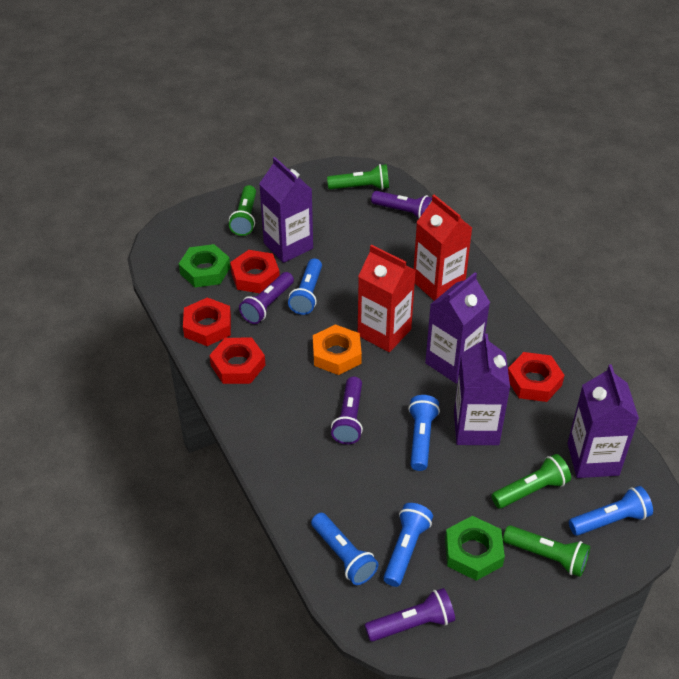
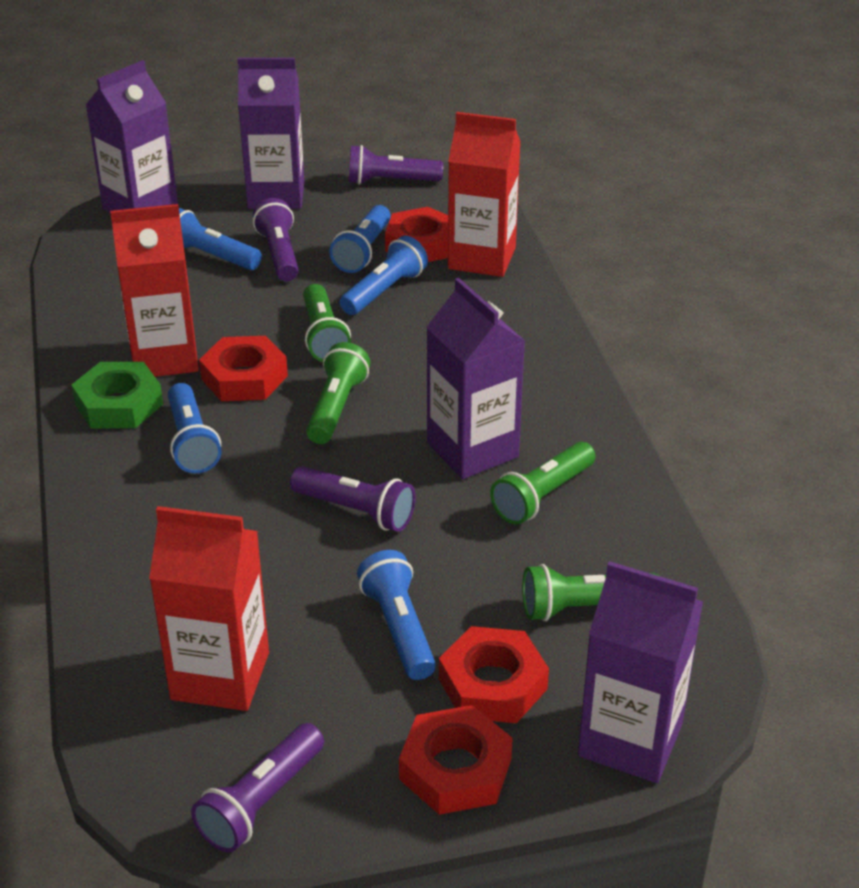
green nut: 2 -> 1
orange nut: 1 -> 0
red carton: 2 -> 3

